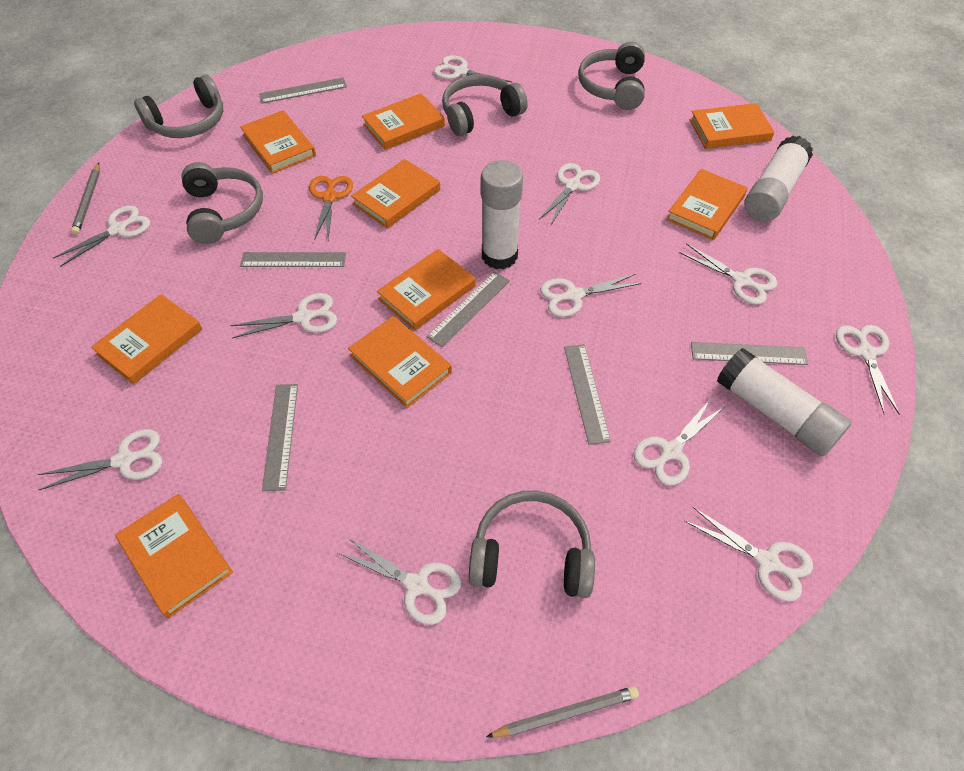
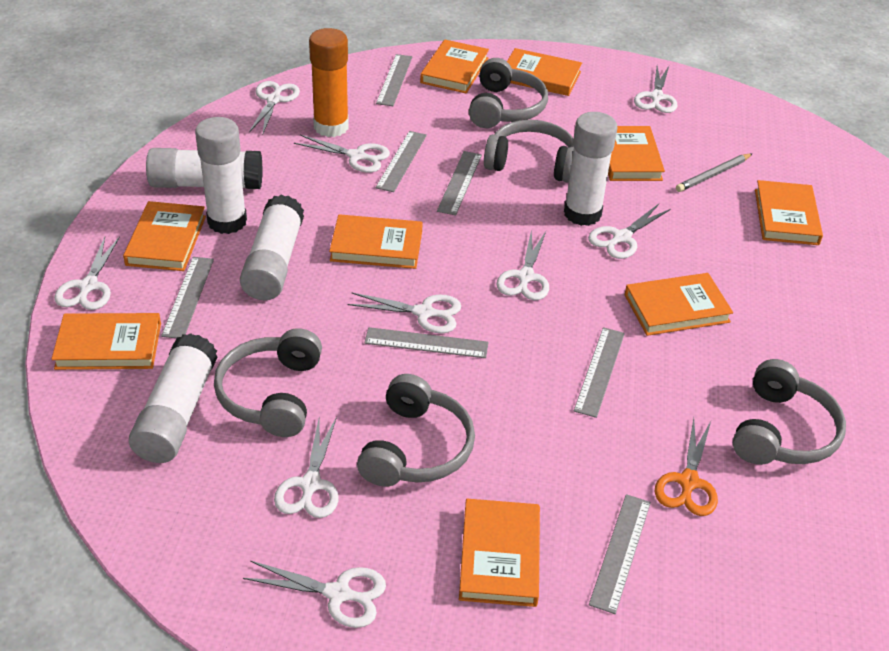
grey pencil: 2 -> 1
grey ruler: 6 -> 7
orange glue stick: 0 -> 1
white glue stick: 3 -> 5
white scissors: 11 -> 9

